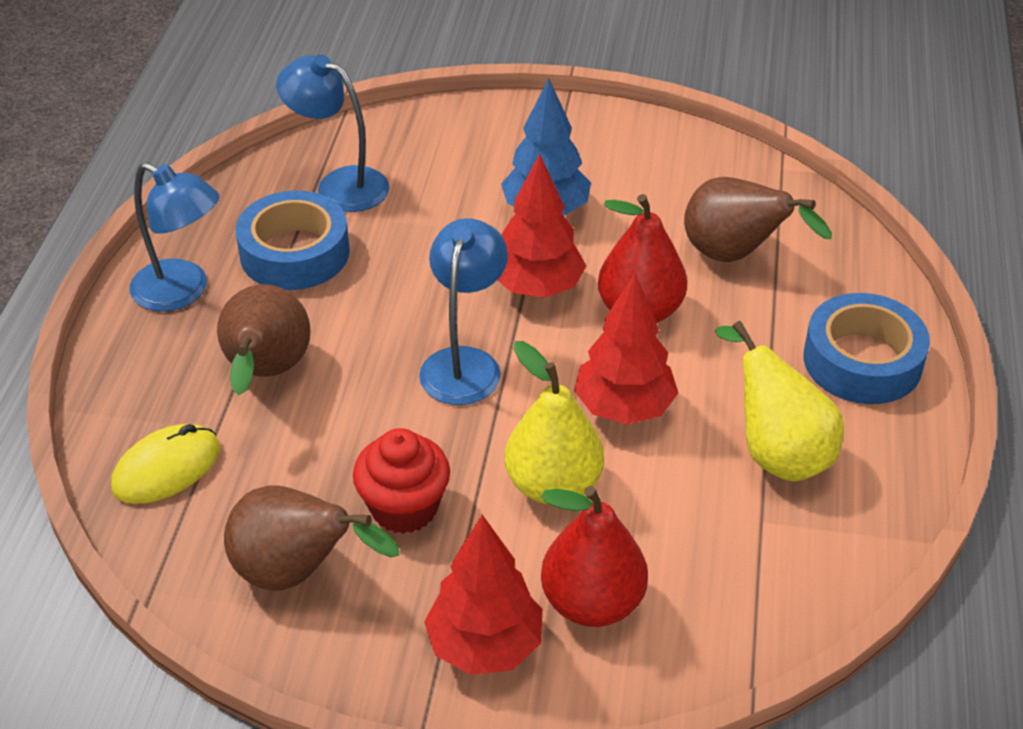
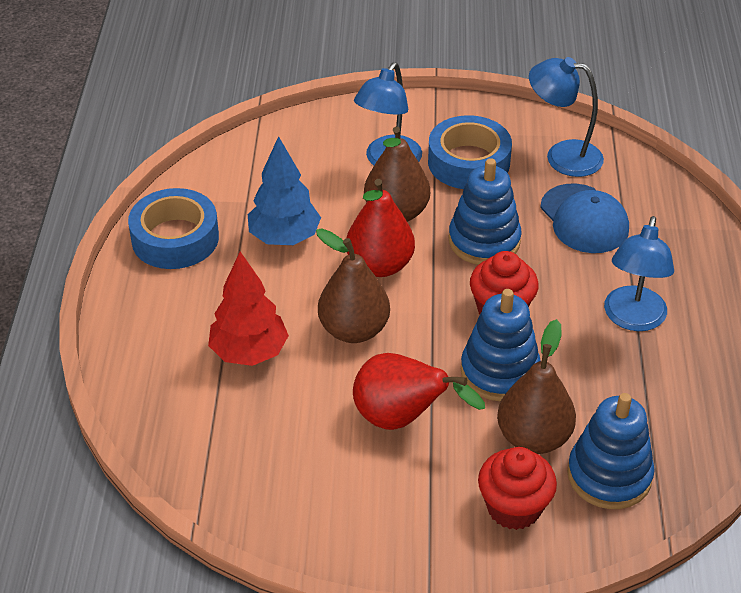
blue cap: 0 -> 1
blue stacking toy: 0 -> 3
red cupcake: 1 -> 2
red tree: 3 -> 1
yellow mouse: 1 -> 0
yellow pear: 2 -> 0

